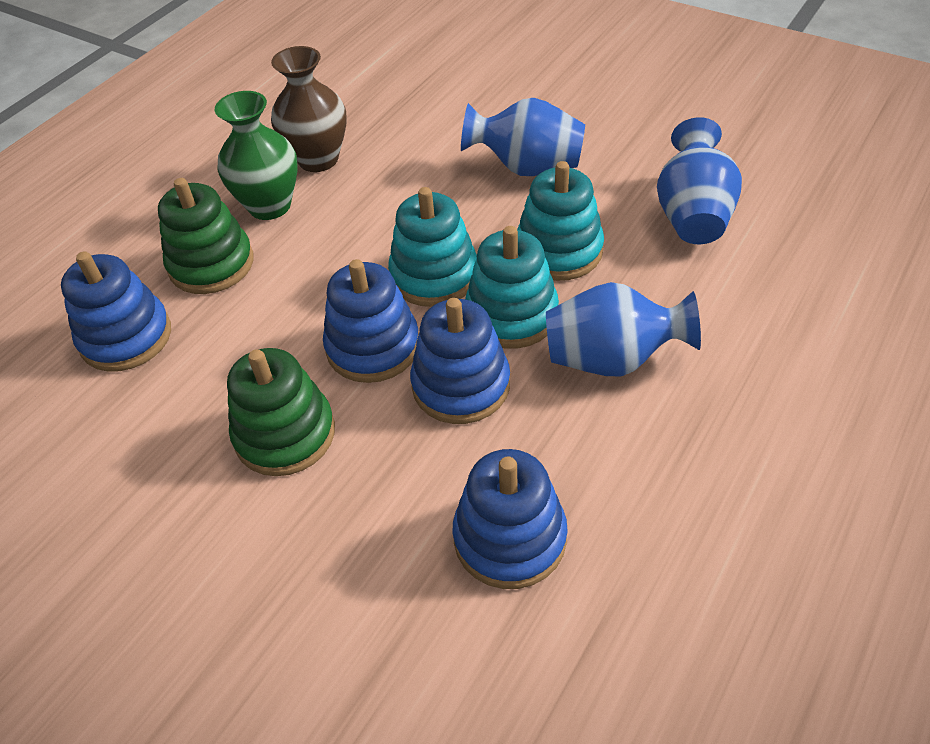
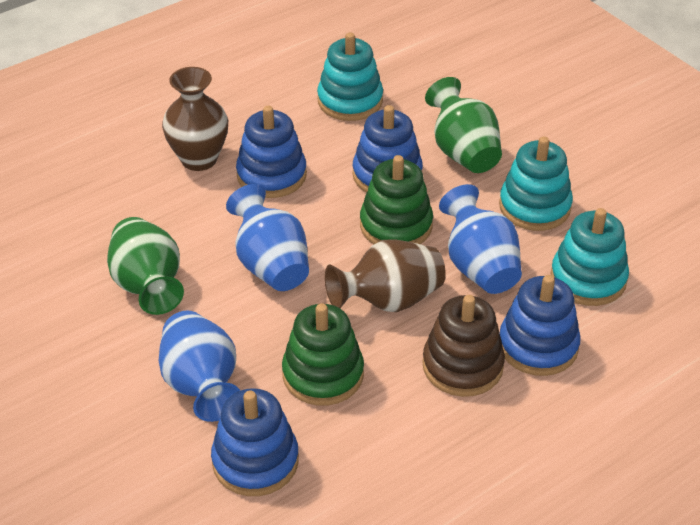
brown stacking toy: 0 -> 1
brown vase: 1 -> 2
green vase: 1 -> 2

